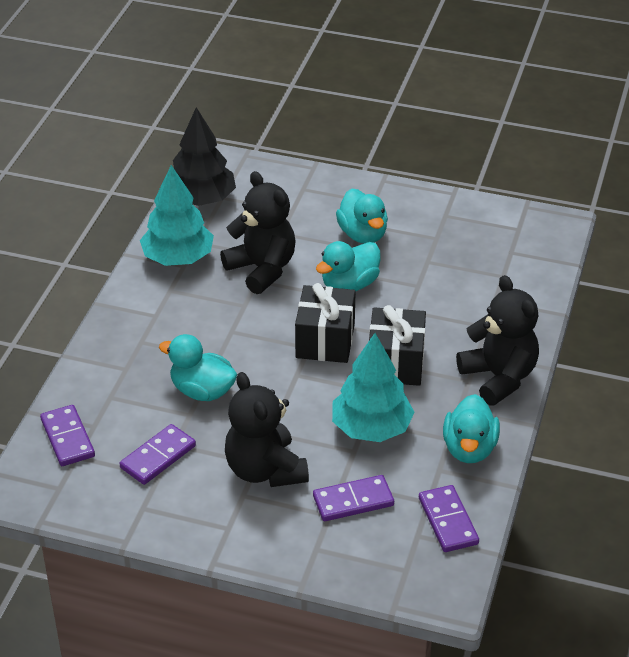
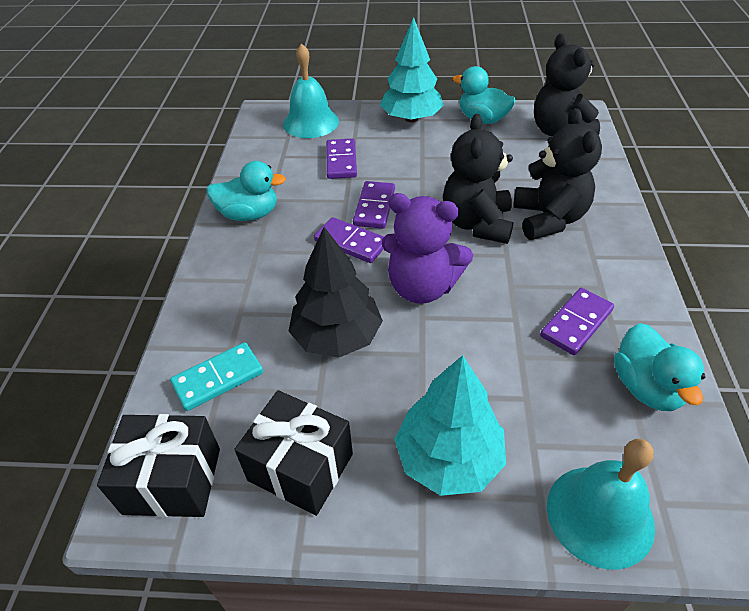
purple teddy bear: 0 -> 1
turquoise bell: 0 -> 2
turquoise domino: 0 -> 1
turquoise duck: 4 -> 3

